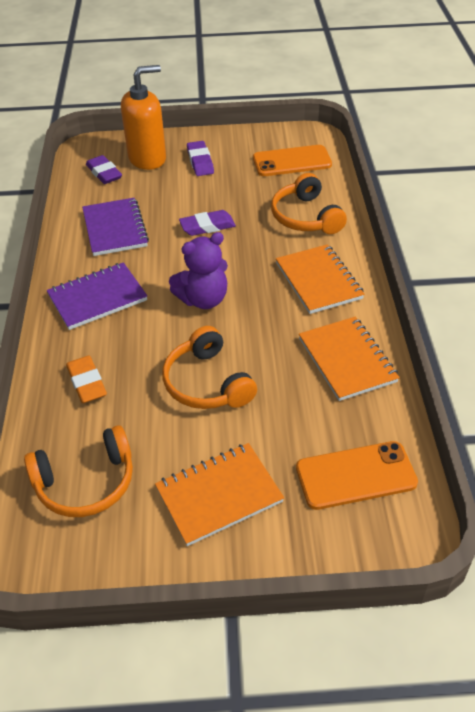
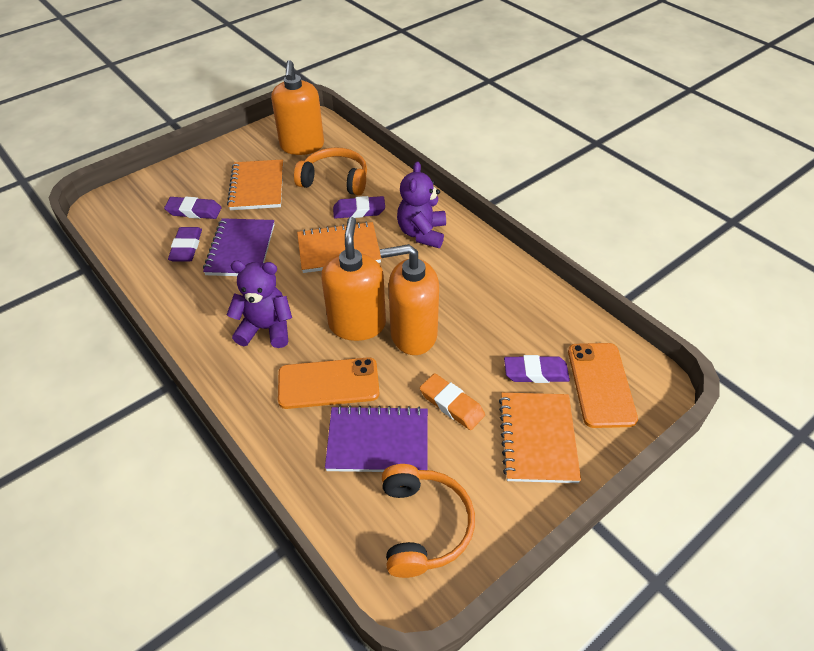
orange headphones: 3 -> 2
orange soap dispenser: 1 -> 3
purple eraser: 3 -> 4
purple teddy bear: 1 -> 2

